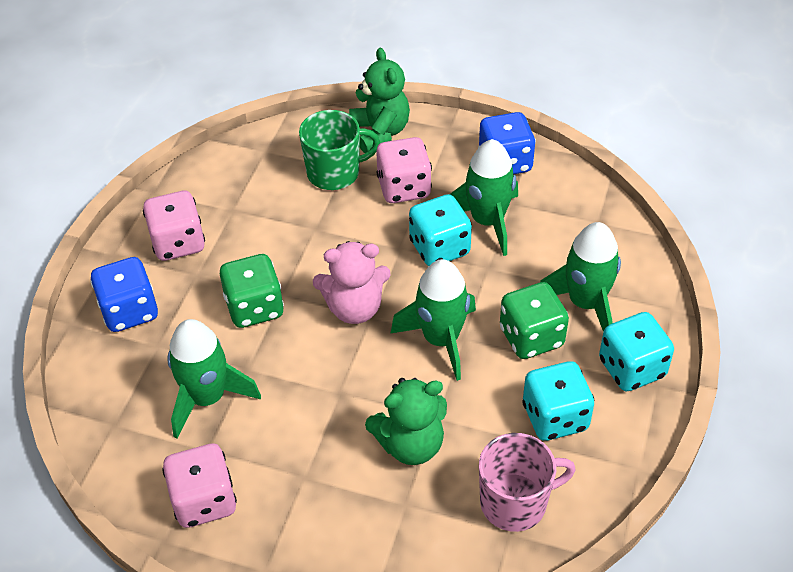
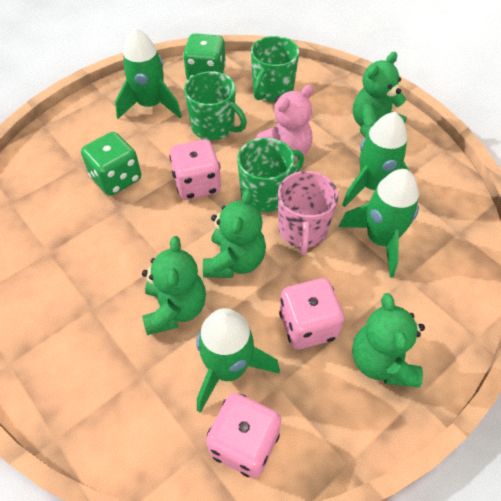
blue dice: 2 -> 0
green mug: 1 -> 3
green teddy bear: 2 -> 4
turquoise dice: 3 -> 0

